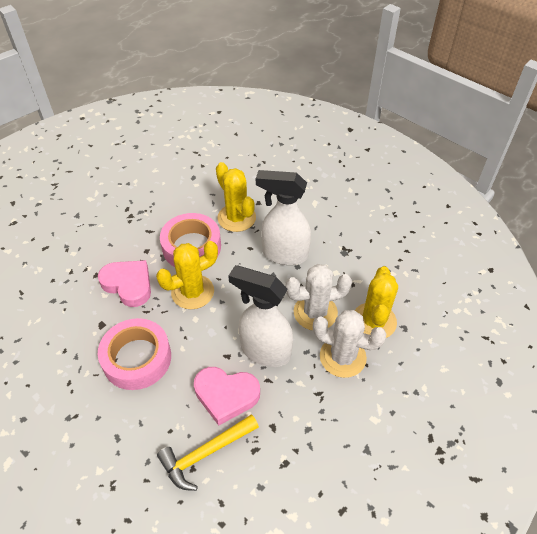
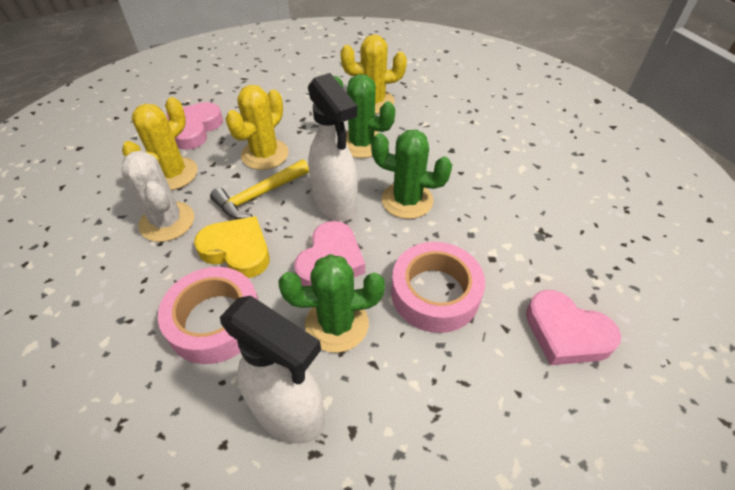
green cactus: 0 -> 3
pink heart: 2 -> 3
white cactus: 2 -> 1
yellow heart: 0 -> 1

